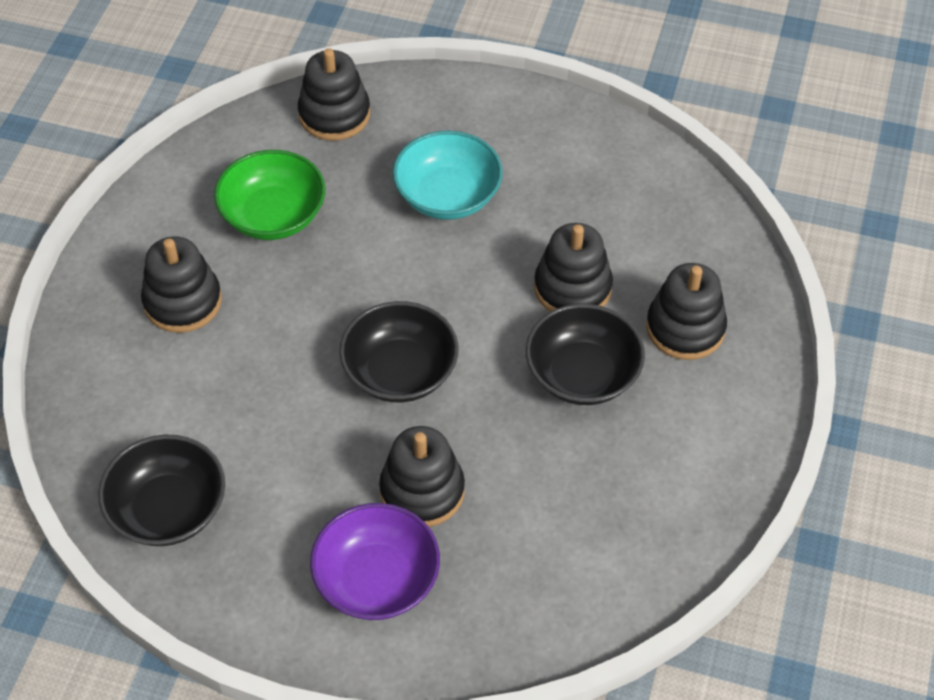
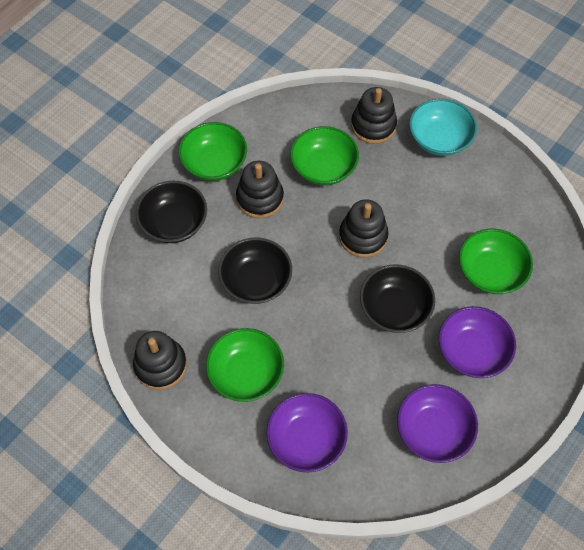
black stacking toy: 5 -> 4
green bowl: 1 -> 4
purple bowl: 1 -> 3

